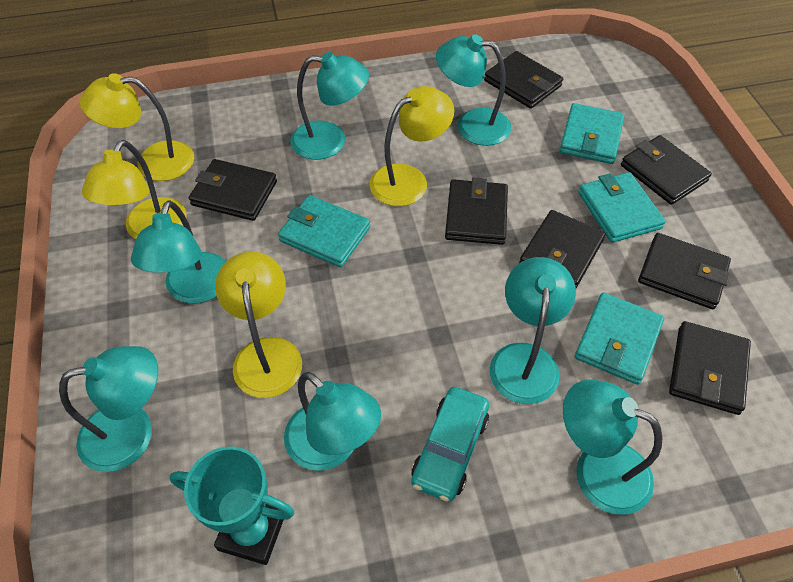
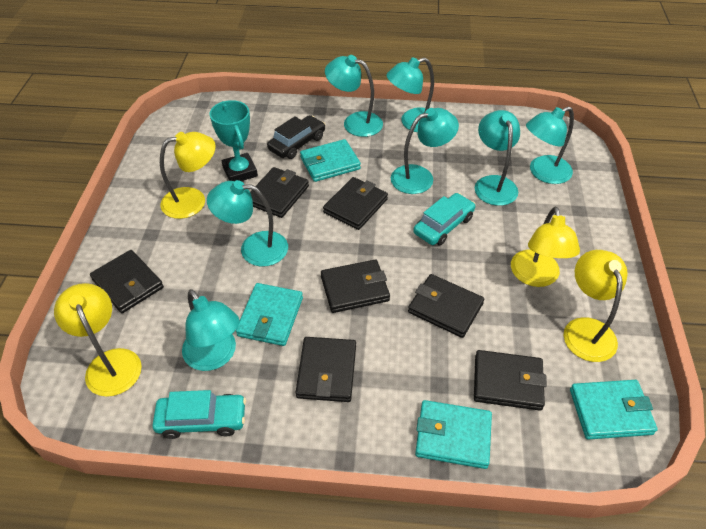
black car: 0 -> 1
turquoise car: 1 -> 2

